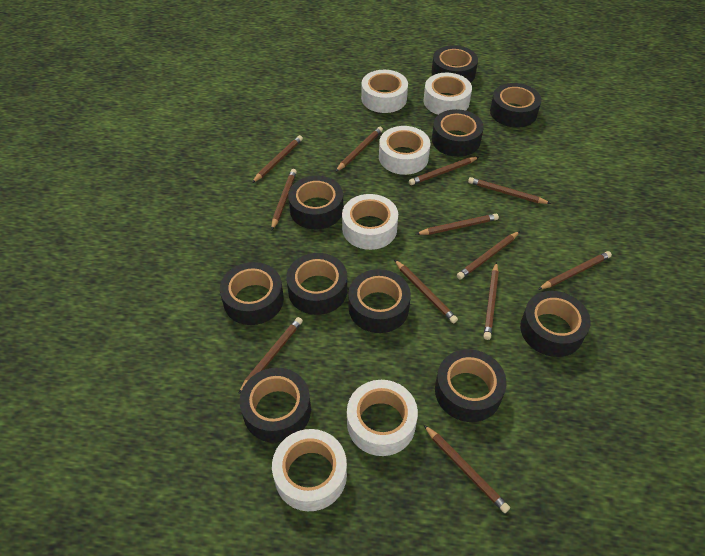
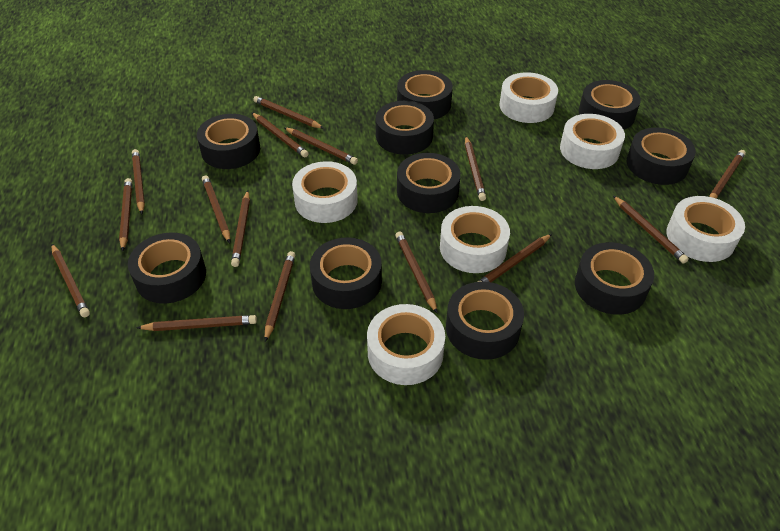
brown pencil: 12 -> 15

